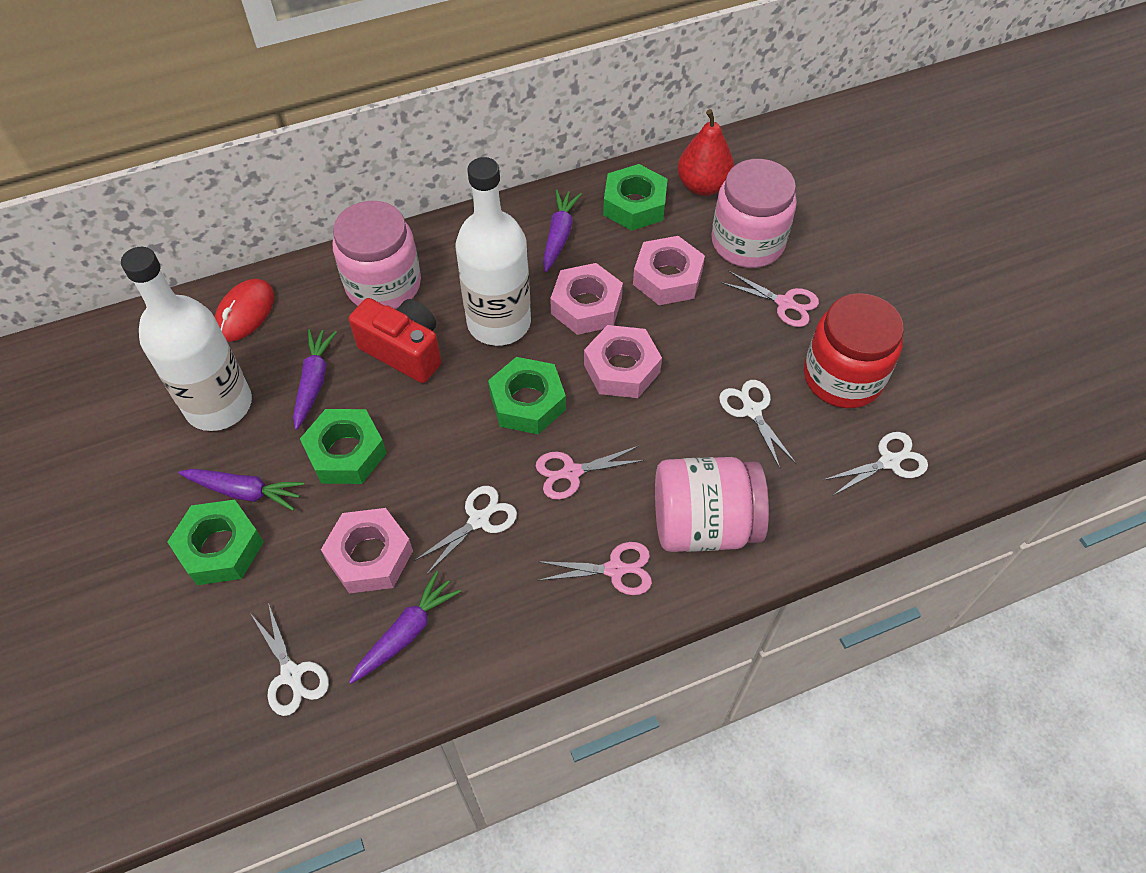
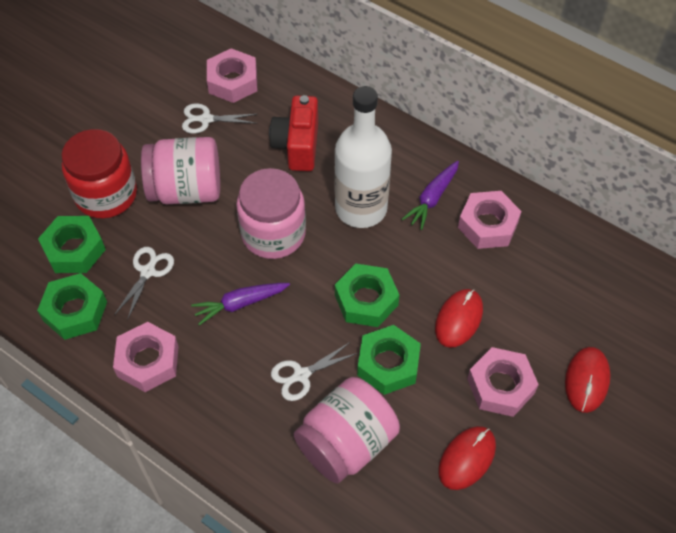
pink scissors: 3 -> 0
purple carrot: 4 -> 2
red mouse: 1 -> 3
red pear: 1 -> 0
white bottle: 2 -> 1
white scissors: 4 -> 3

